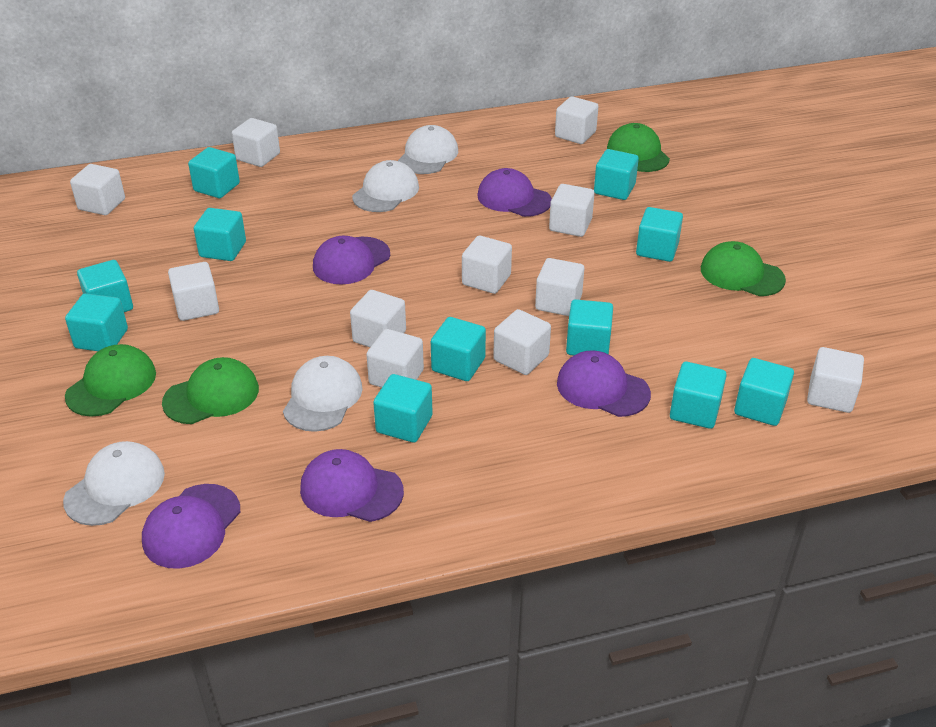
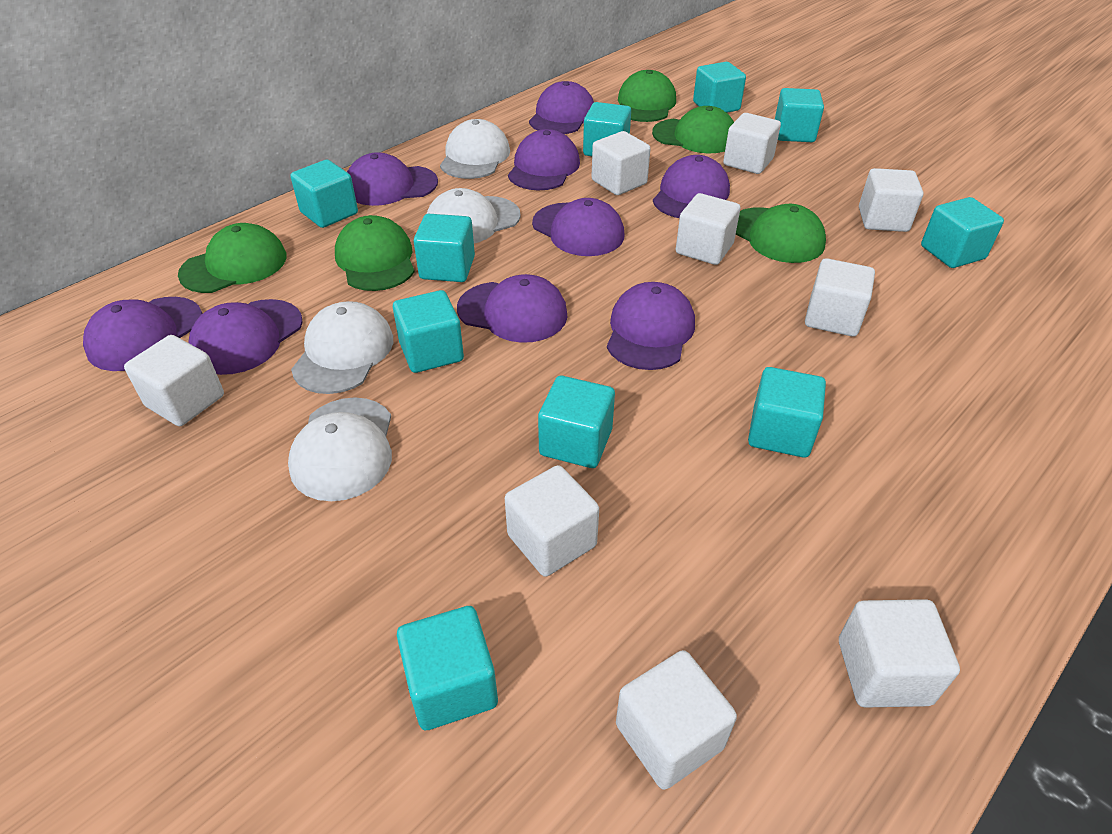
green cap: 4 -> 5
purple cap: 5 -> 9
turquoise cube: 11 -> 10
white cube: 11 -> 9

